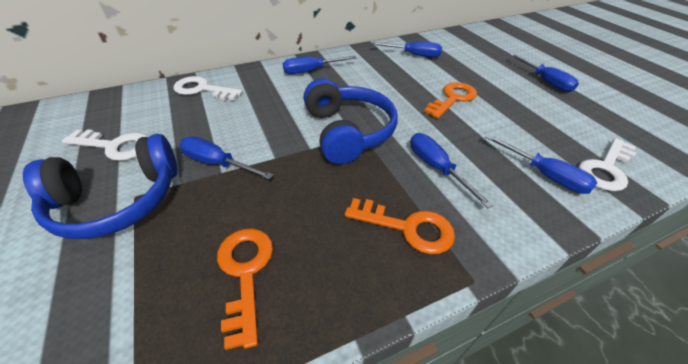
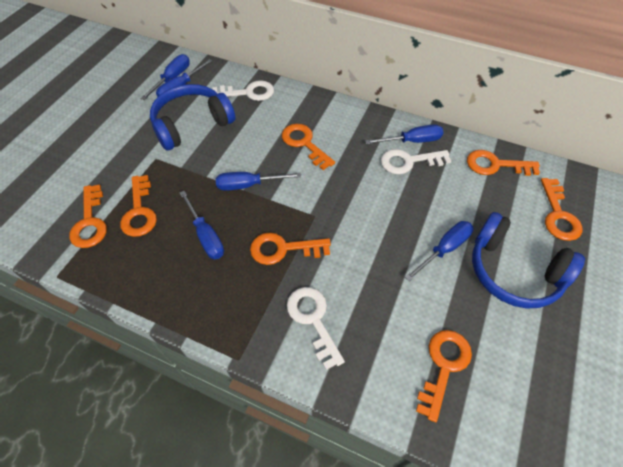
orange key: 3 -> 7

